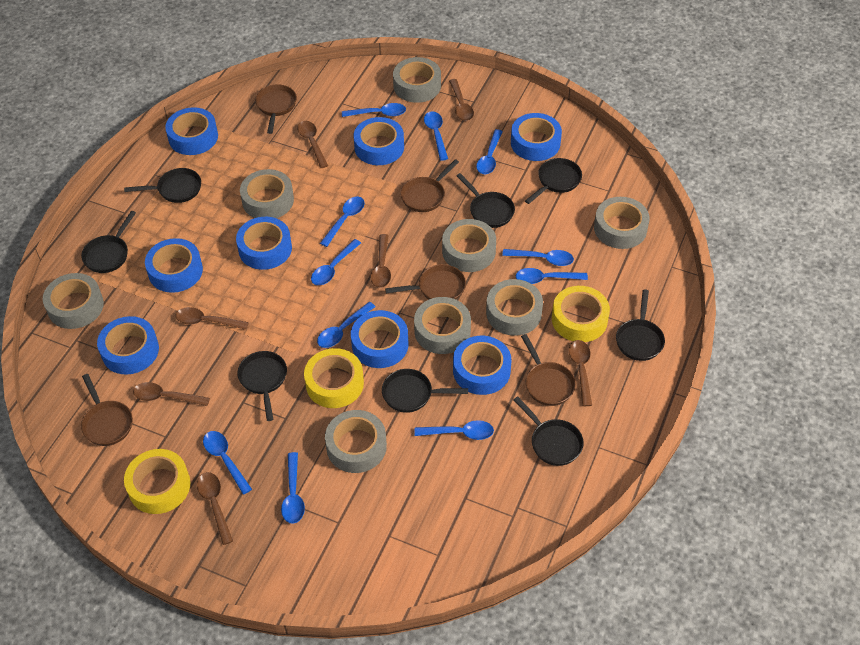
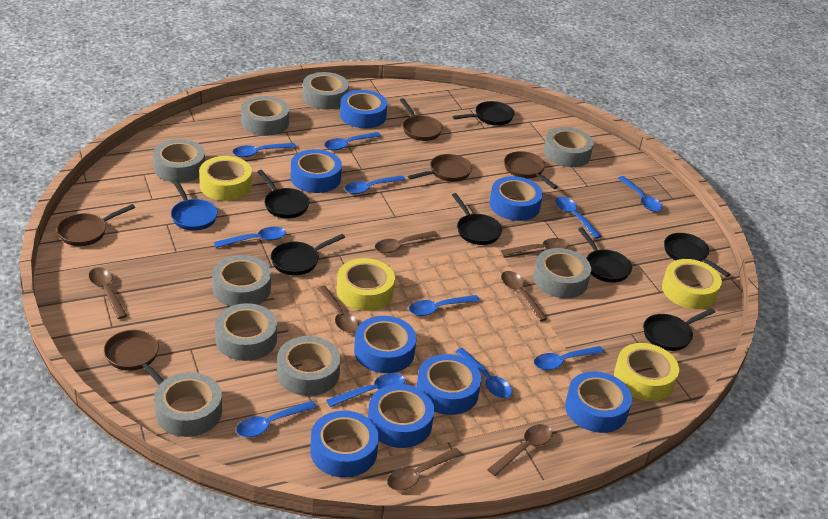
black pan: 8 -> 7
blue pan: 0 -> 1
grey tape: 8 -> 9
yellow tape: 3 -> 4

